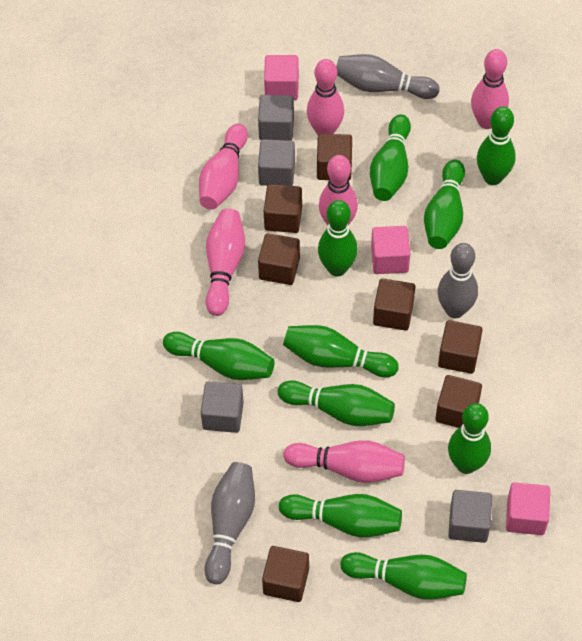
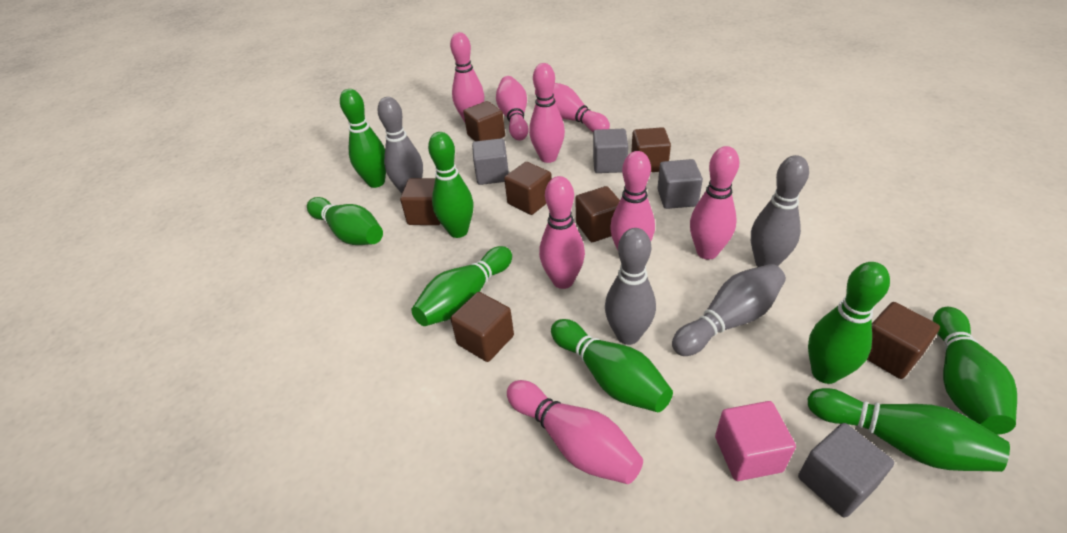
green bowling pin: 10 -> 8
grey bowling pin: 3 -> 4
pink bowling pin: 6 -> 8
pink cube: 3 -> 1

